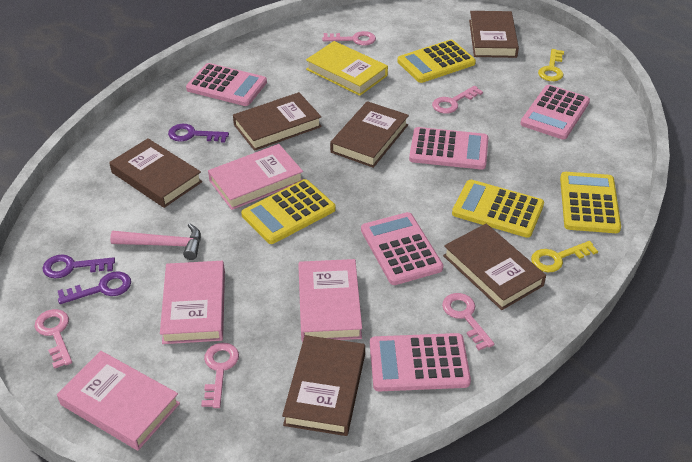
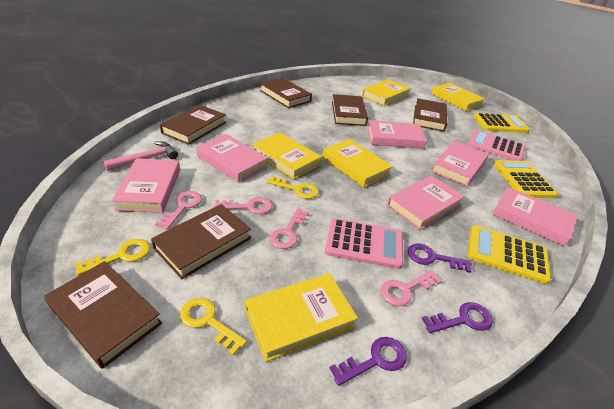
pink book: 4 -> 6
pink calculator: 5 -> 2
pink key: 5 -> 4
yellow book: 1 -> 5
yellow calculator: 4 -> 3
yellow key: 2 -> 3

